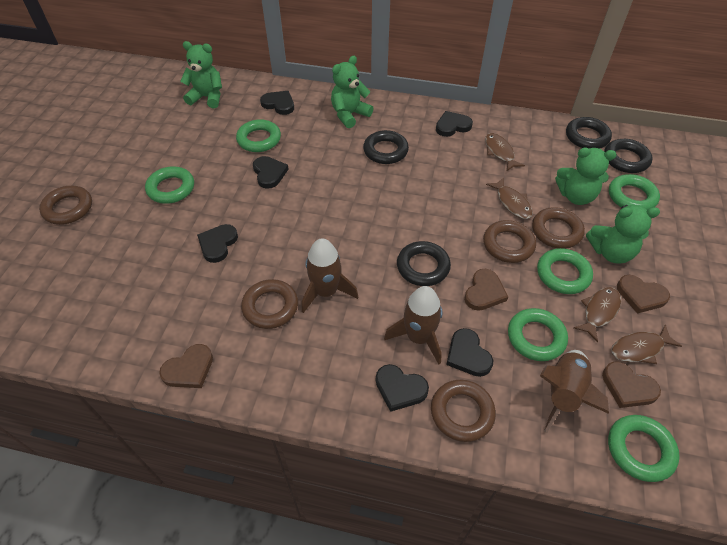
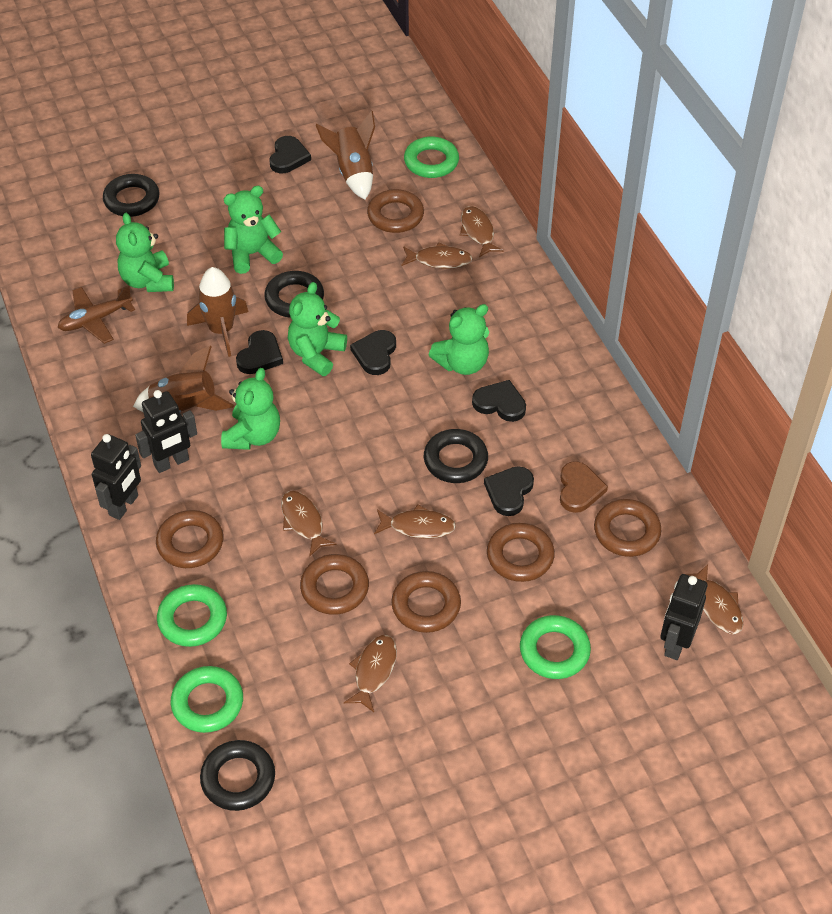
black heart: 6 -> 5
black robot: 0 -> 3
brown fish: 4 -> 6
brown heart: 4 -> 1
brown plane: 0 -> 1
brown ring: 5 -> 6
green ring: 6 -> 4
green teddy bear: 4 -> 5

